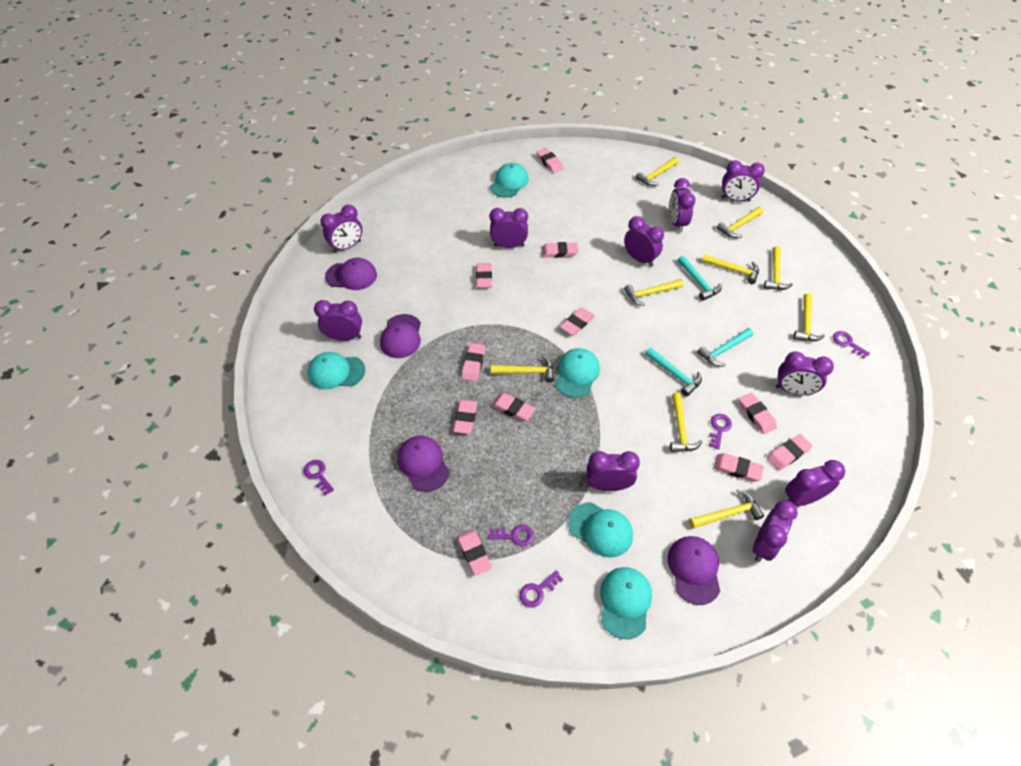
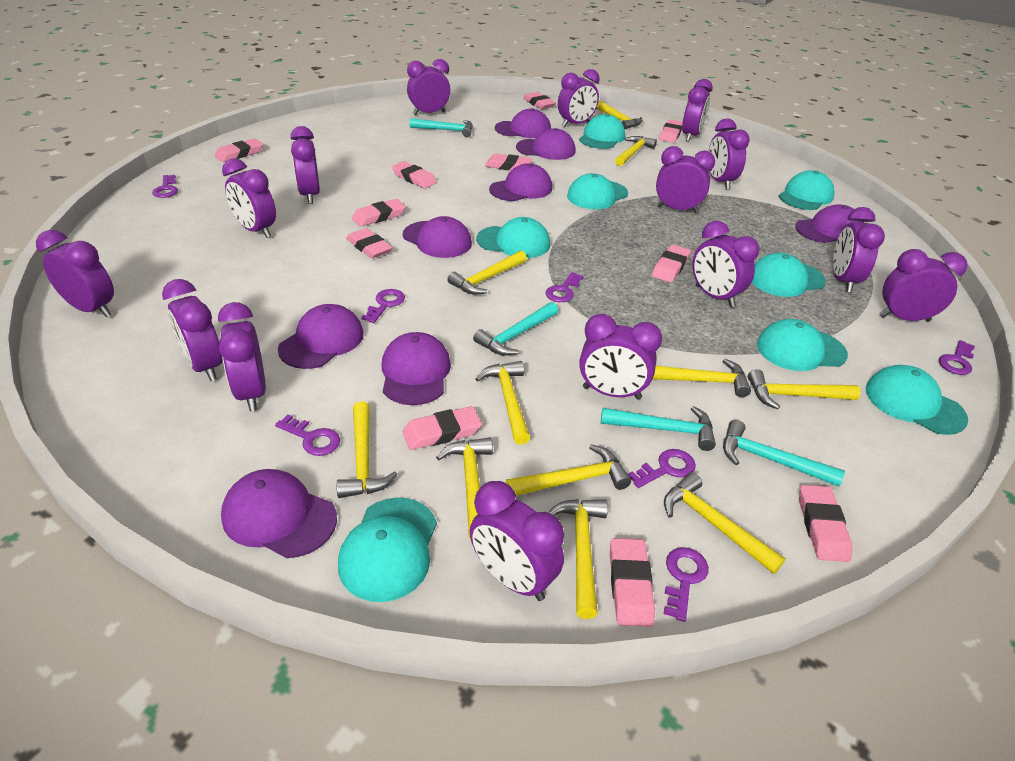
purple cap: 4 -> 8
purple clock: 10 -> 15
purple key: 5 -> 7
turquoise cap: 5 -> 8
turquoise hammer: 3 -> 4
yellow hammer: 9 -> 11

